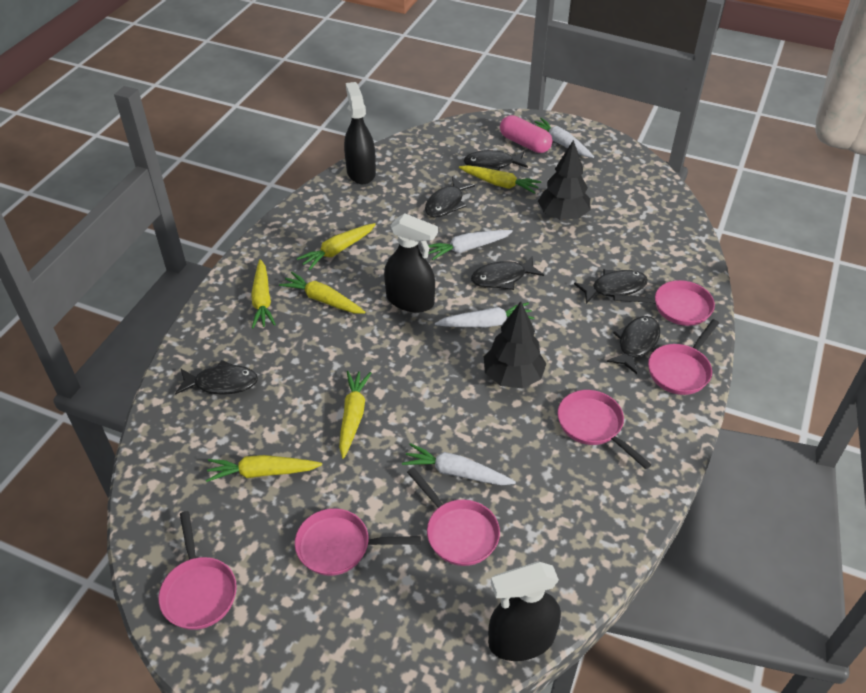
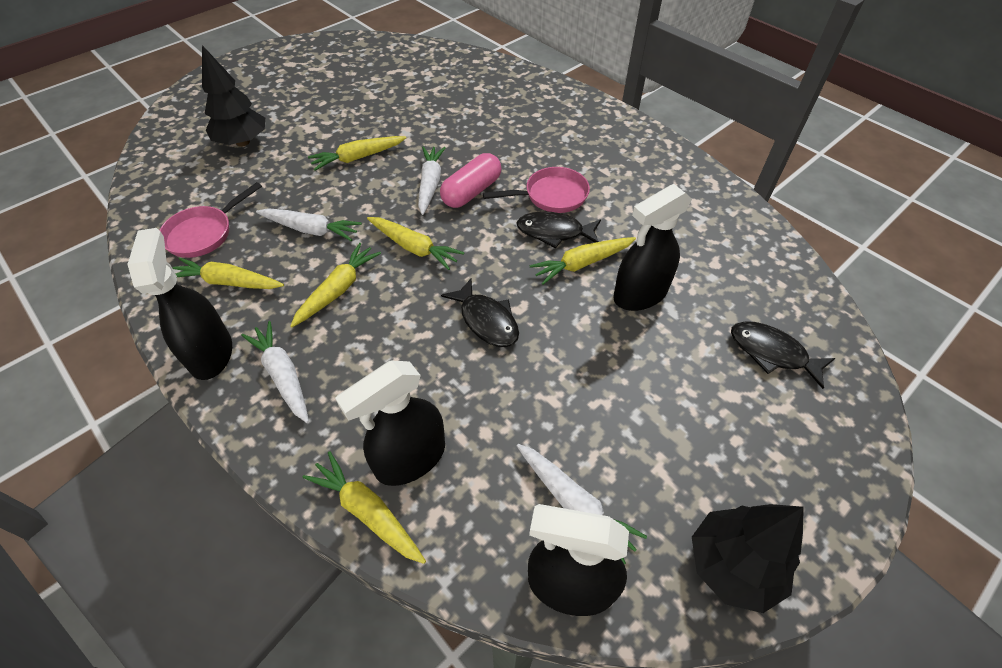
black fish: 6 -> 3
black spray bottle: 3 -> 4
pink pan: 6 -> 2

